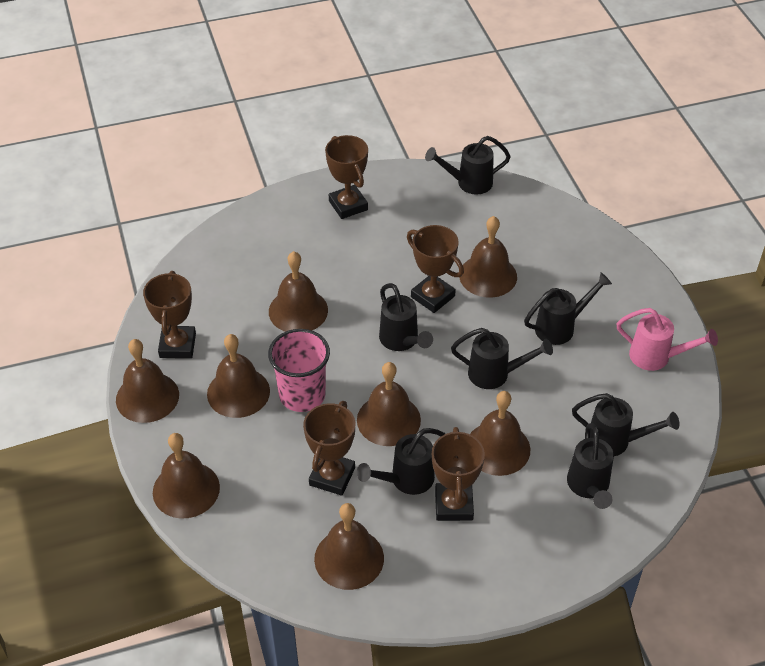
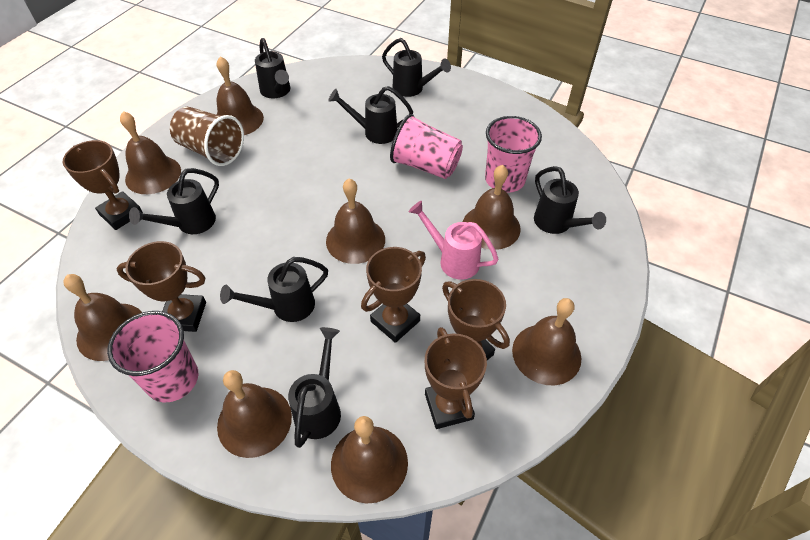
brown cup: 0 -> 1
pink cup: 1 -> 3

